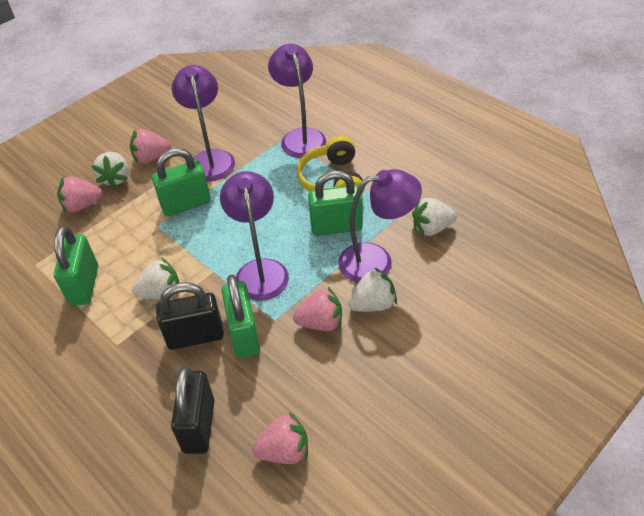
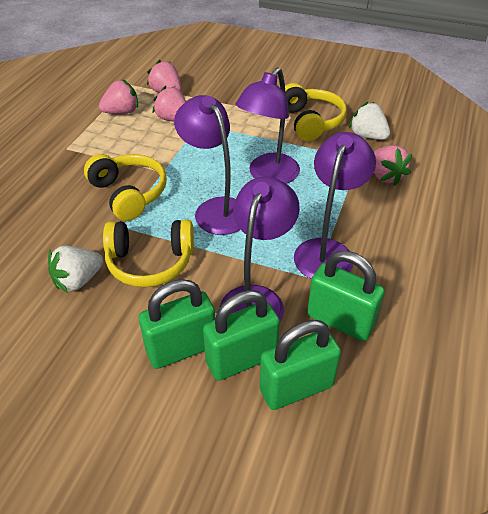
black padlock: 2 -> 0
white strawberry: 4 -> 2
yellow headphones: 1 -> 3

